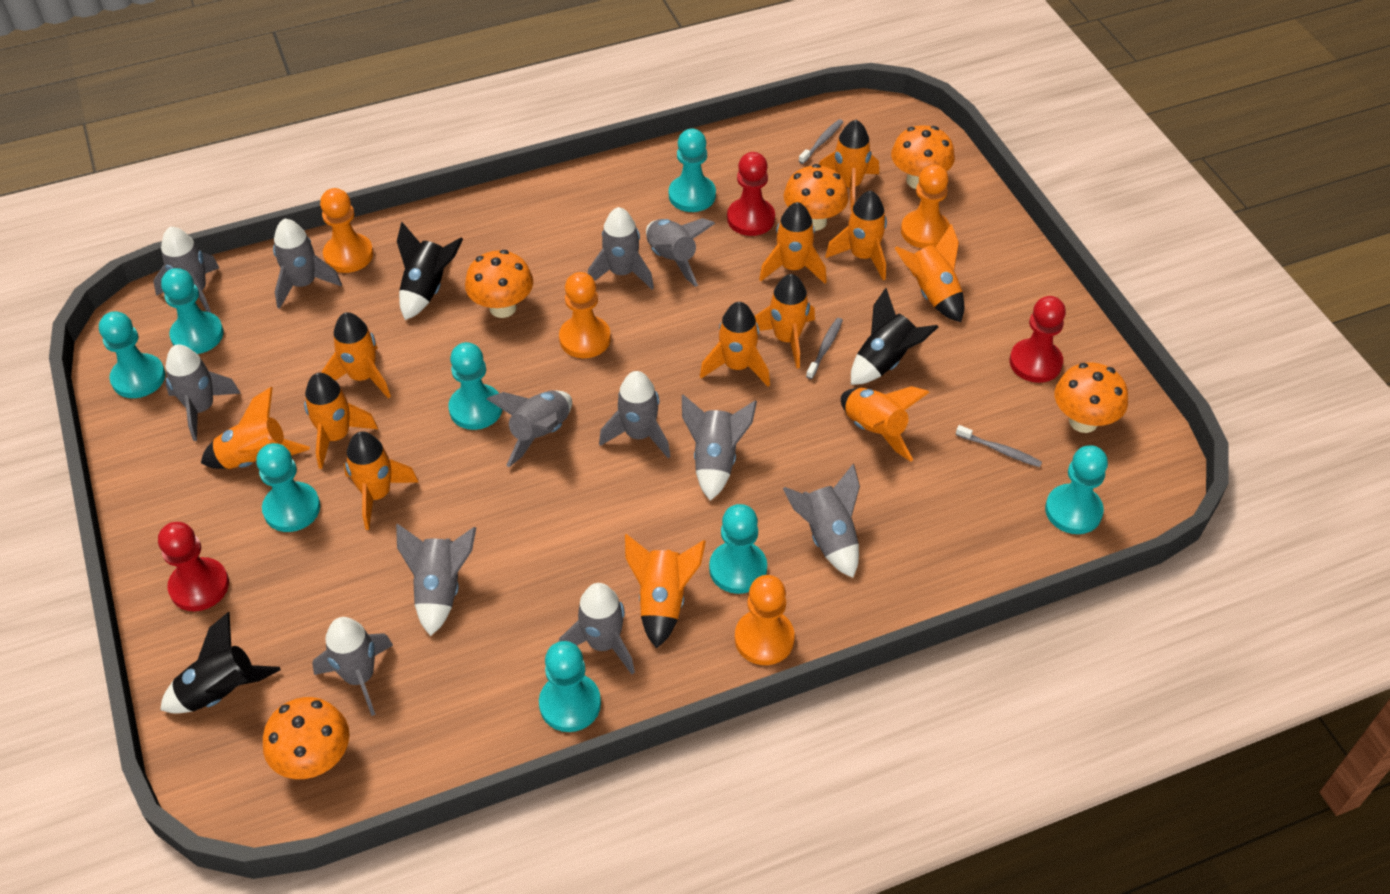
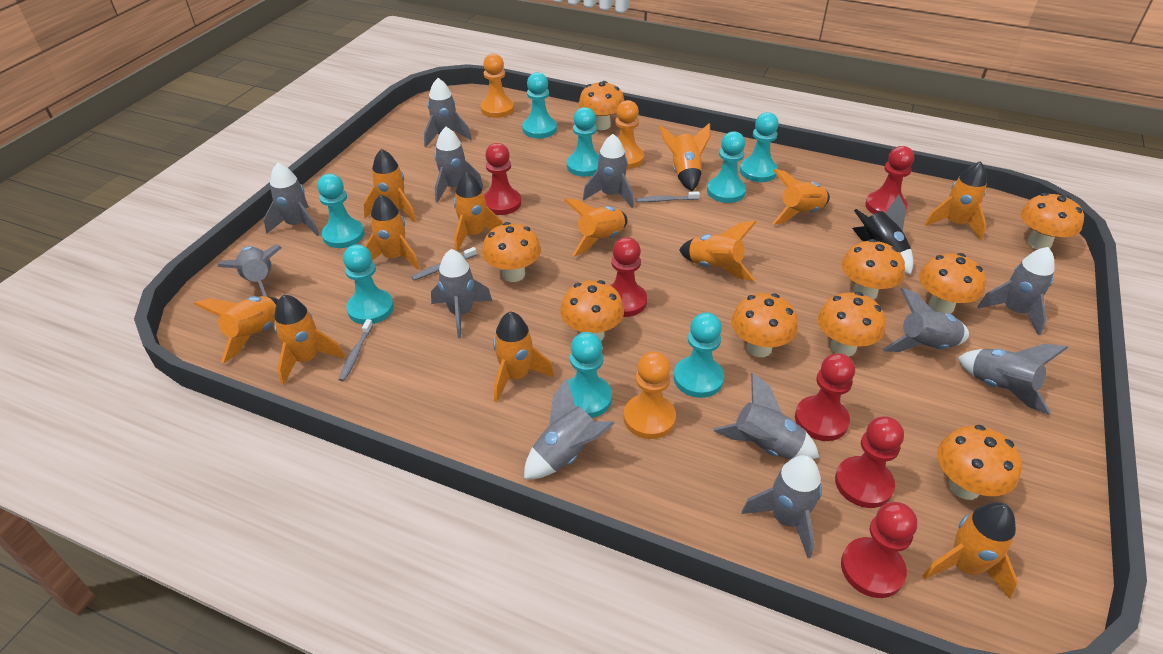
black rocket: 3 -> 1
orange mushroom: 5 -> 9
orange pawn: 4 -> 3
red pawn: 3 -> 6

